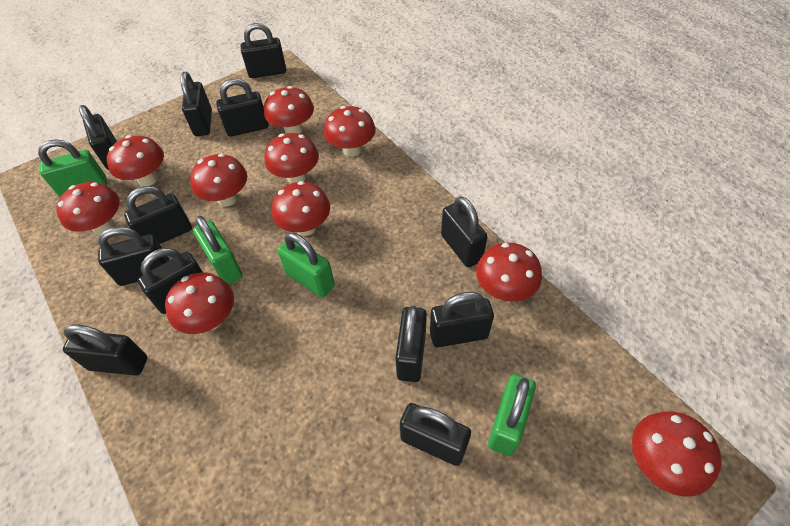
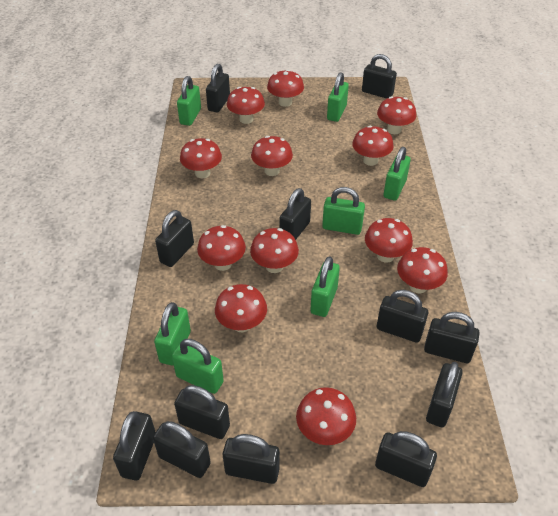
green padlock: 4 -> 7
red mushroom: 10 -> 12

